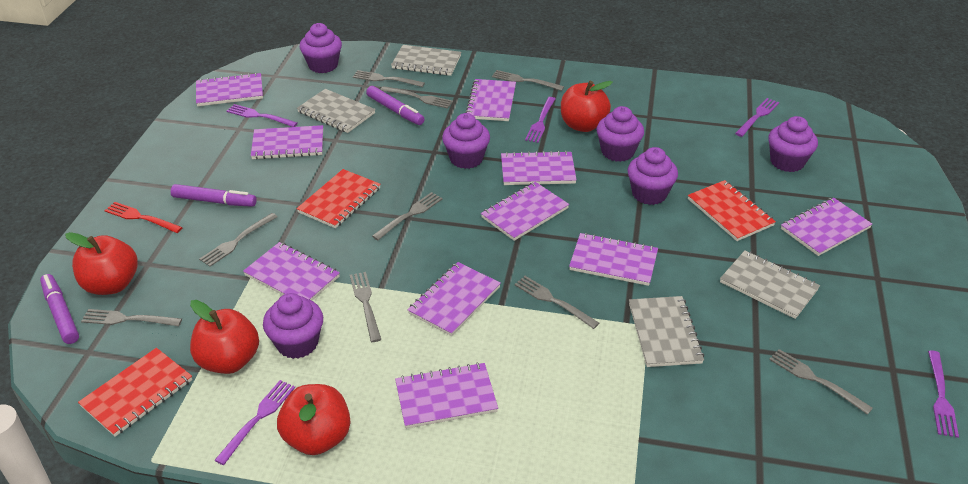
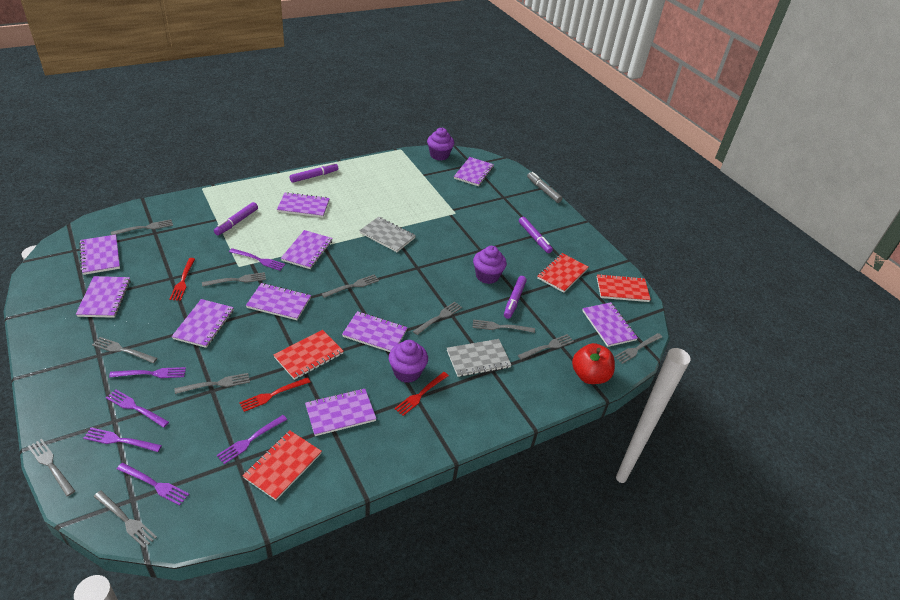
grey fork: 9 -> 11
grey marker: 0 -> 1
grey notebook: 4 -> 2
purple cupcake: 6 -> 3
purple fork: 5 -> 6
purple marker: 3 -> 4
red apple: 4 -> 1
red fork: 1 -> 3
red notebook: 3 -> 4

